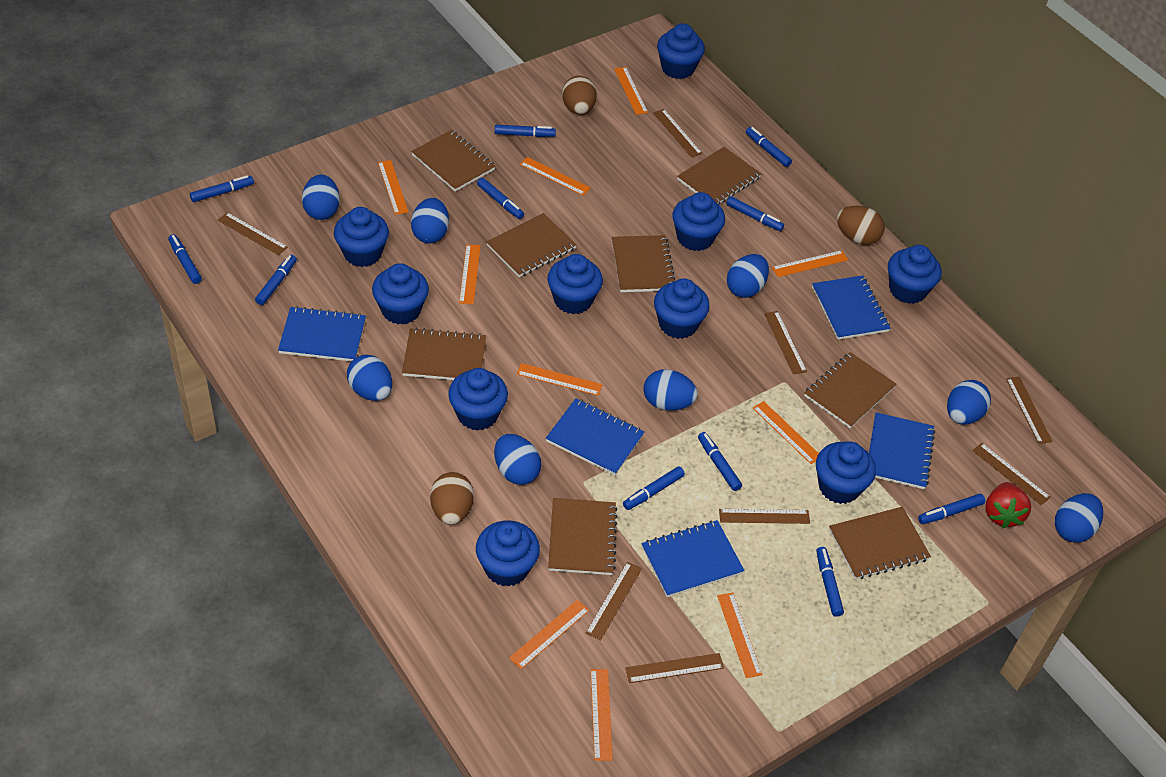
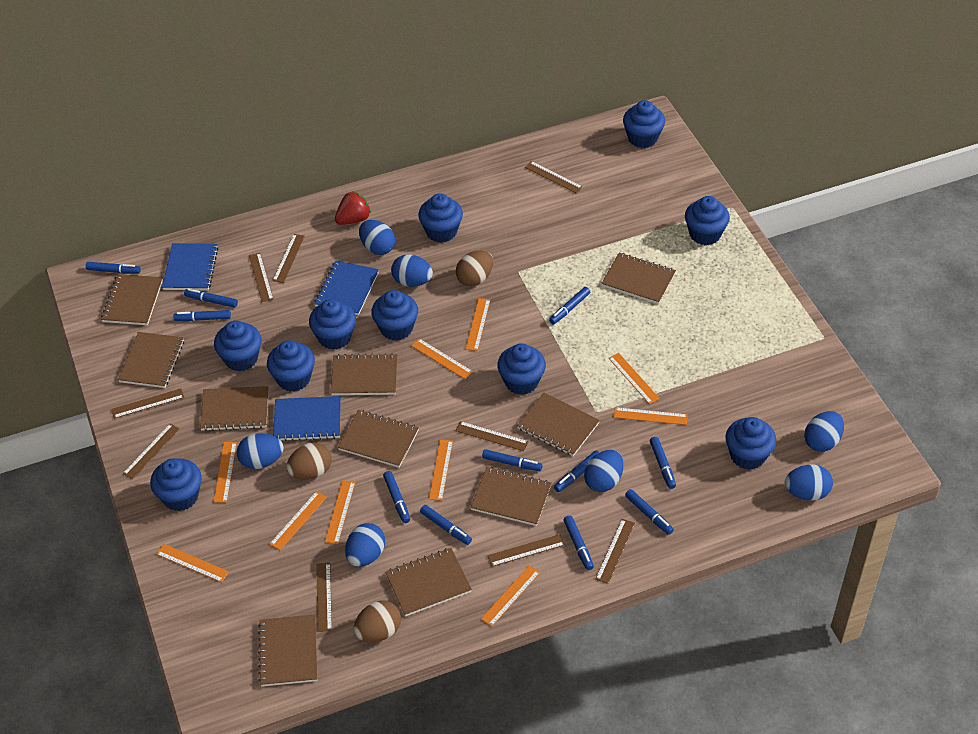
blue egg: 8 -> 7
blue notebook: 5 -> 3
brown notebook: 8 -> 10
brown ruler: 8 -> 9

